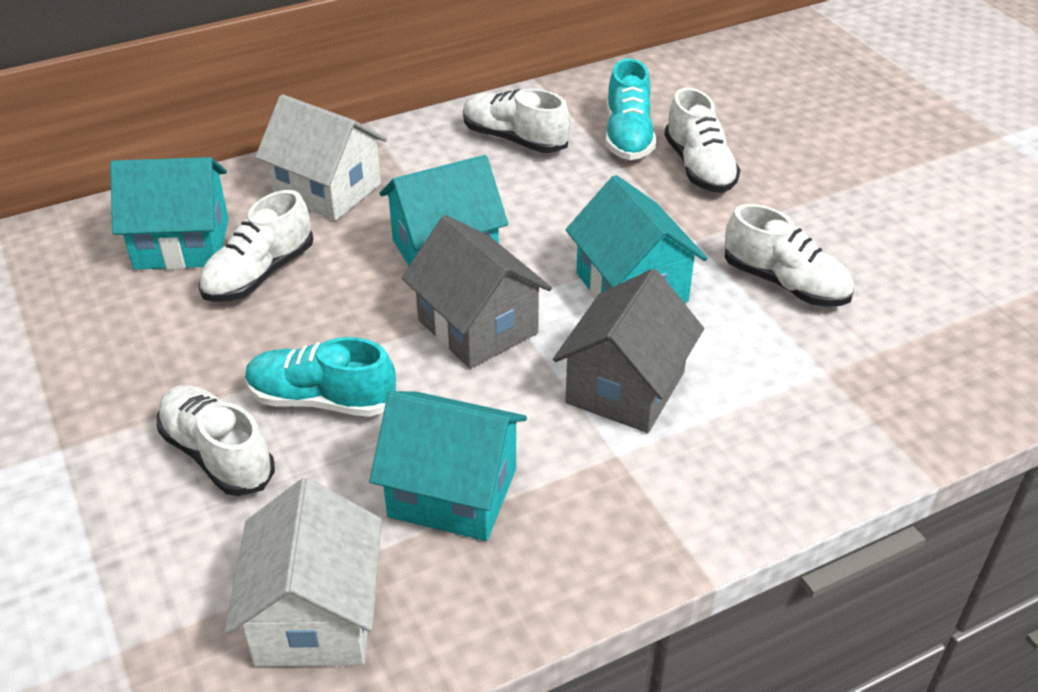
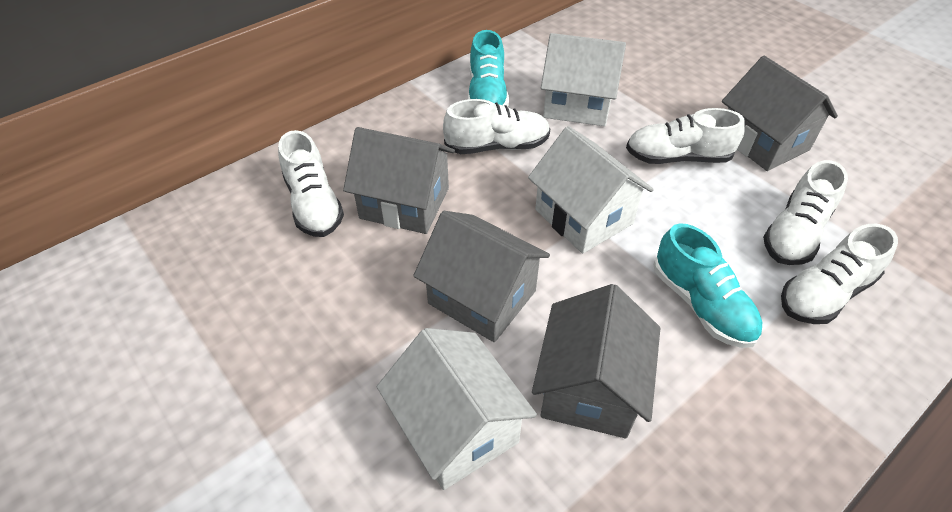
grey house: 2 -> 4
turquoise house: 4 -> 0
white house: 2 -> 3

